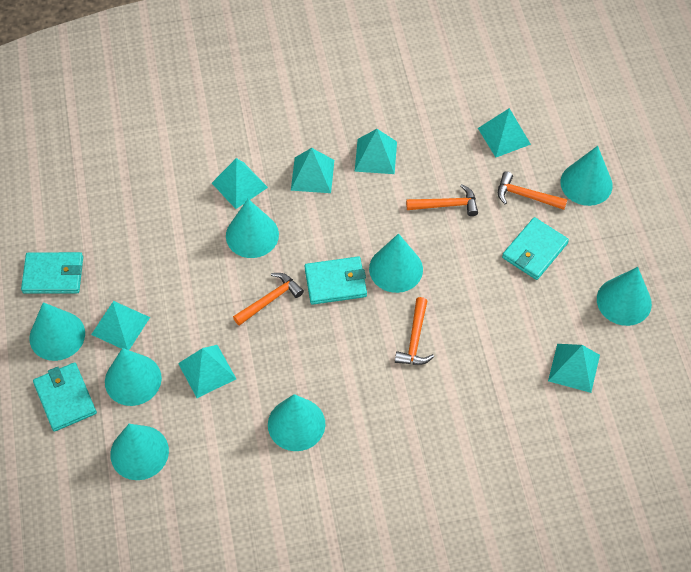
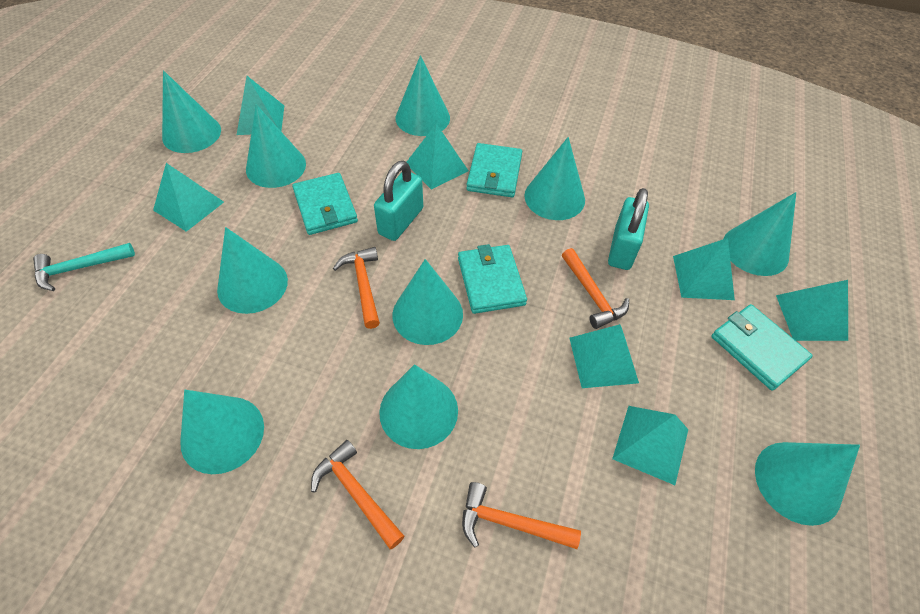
turquoise cone: 8 -> 10
turquoise hammer: 0 -> 1
turquoise padlock: 0 -> 2

